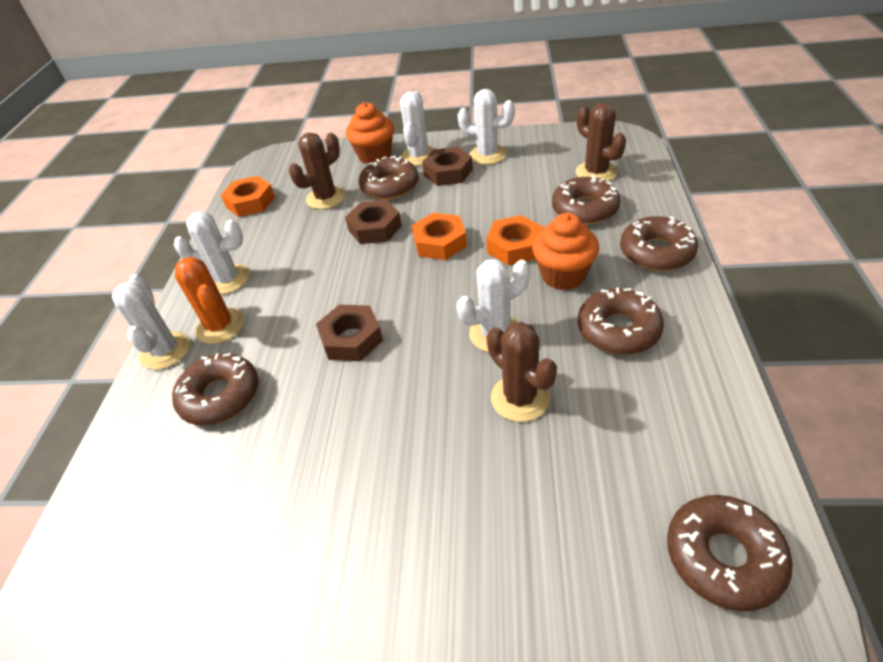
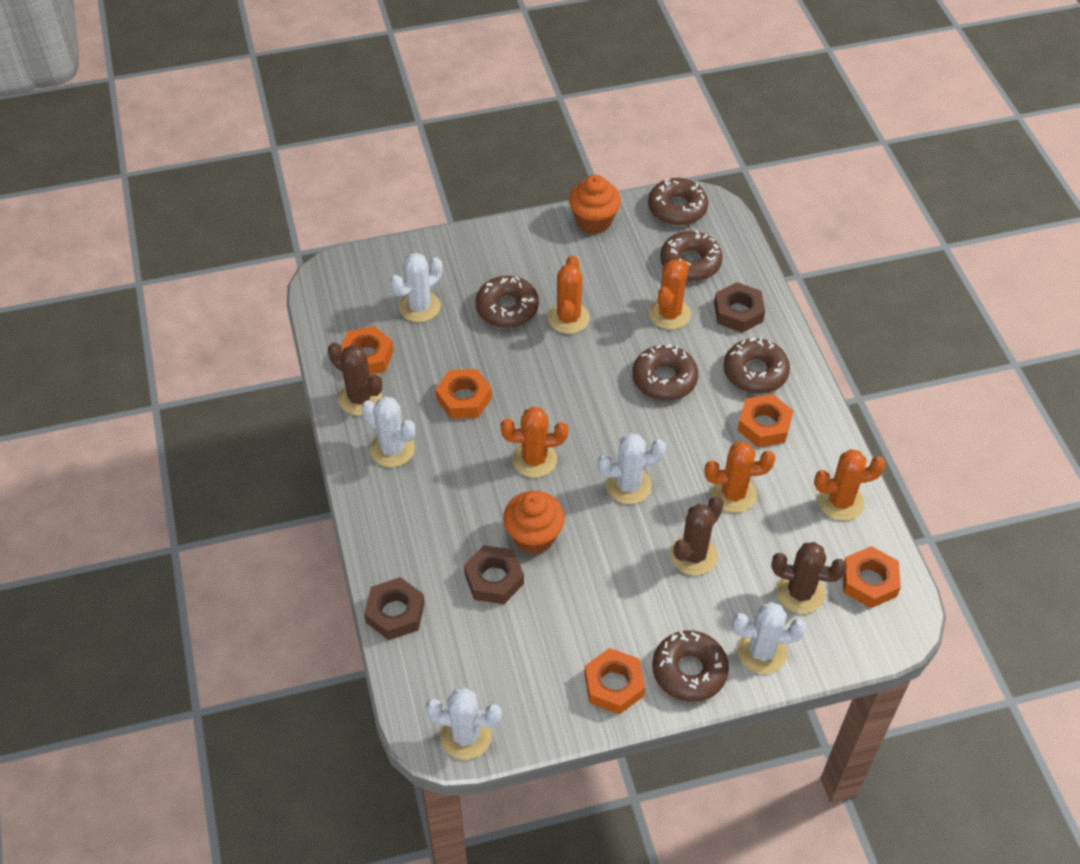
orange cactus: 1 -> 5
orange nut: 3 -> 5

